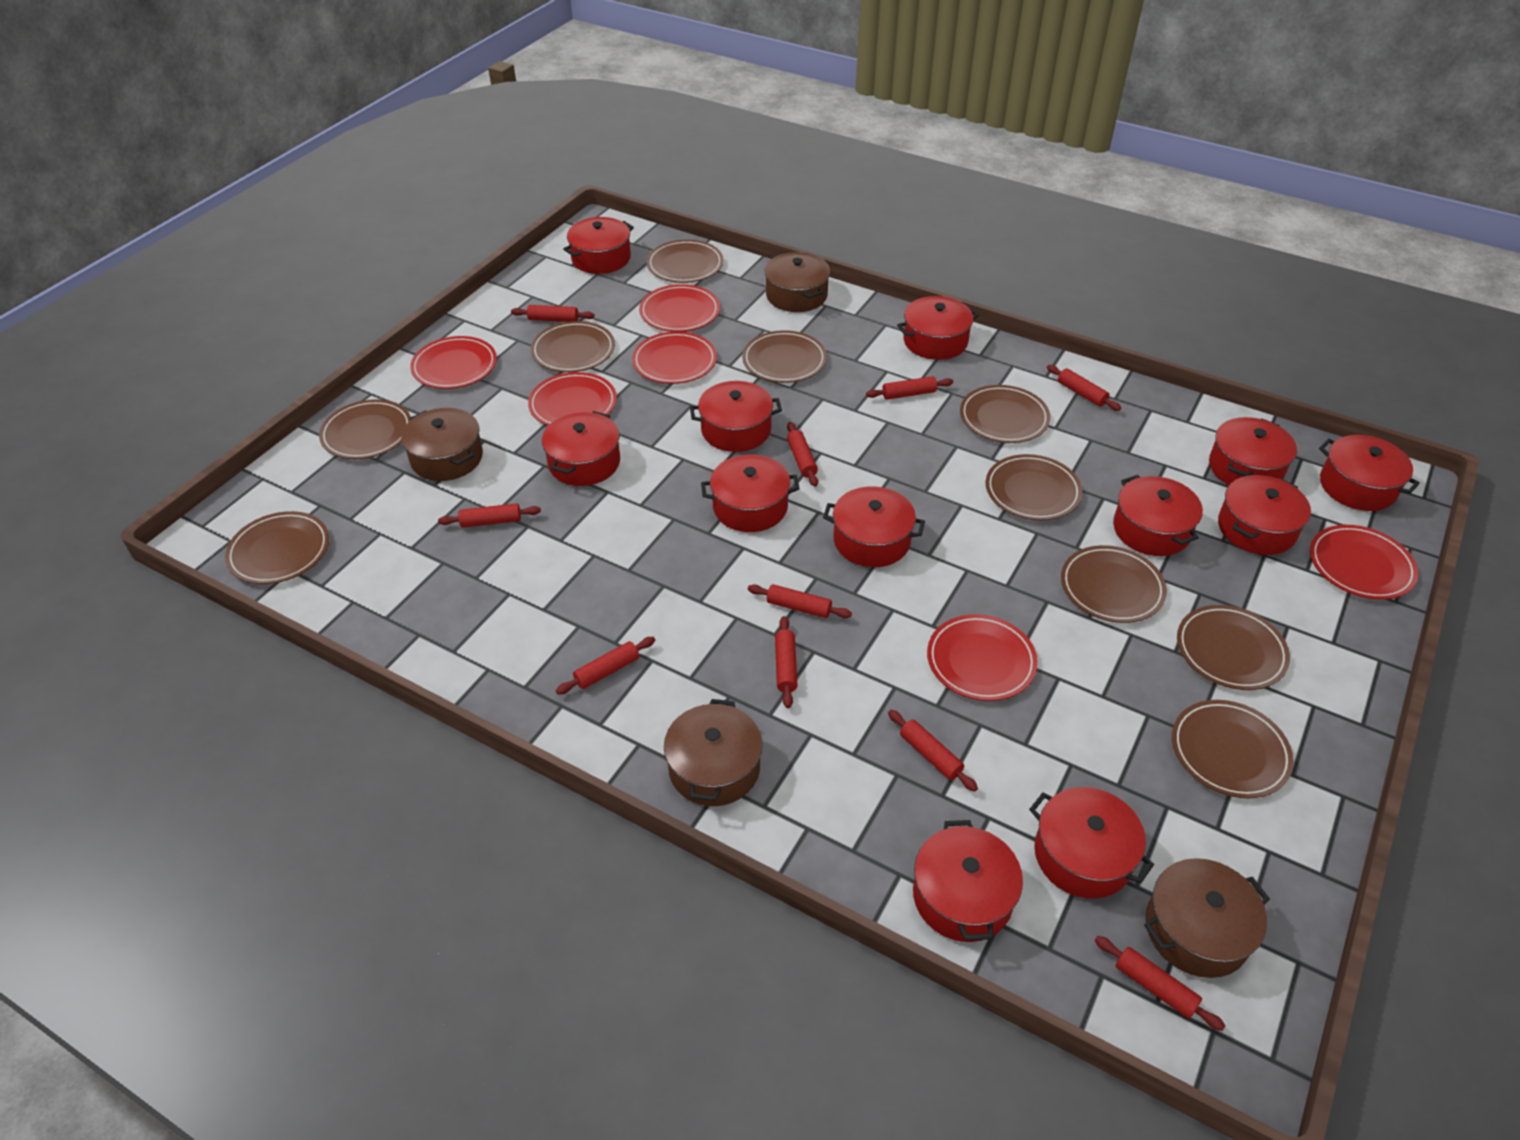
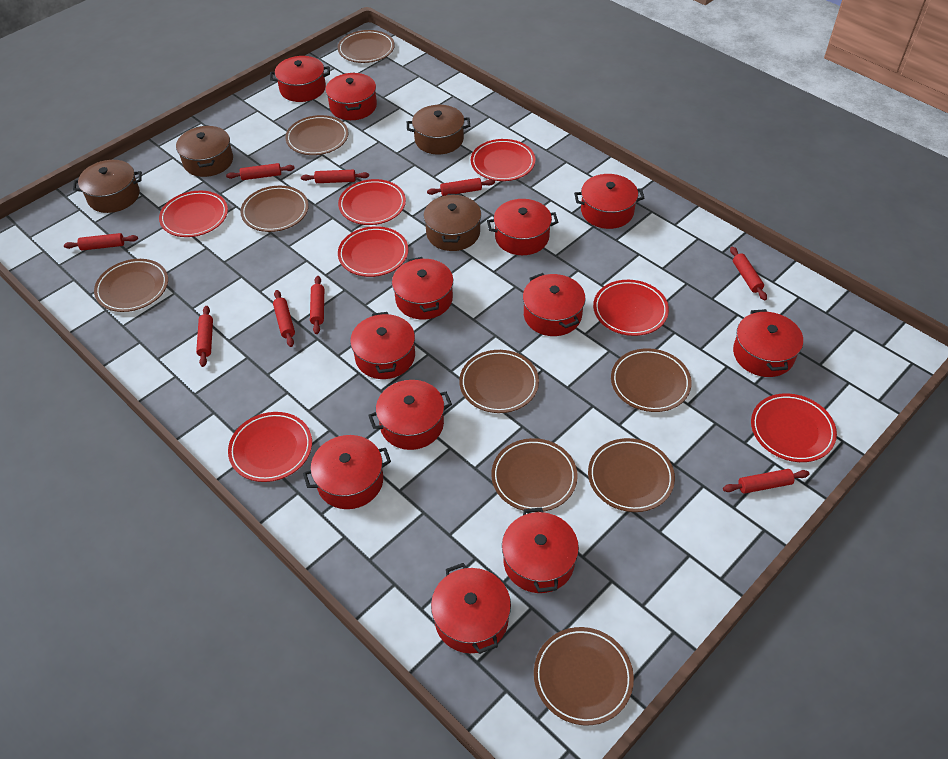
brown plate: 10 -> 9
red plate: 6 -> 7
red rolling pin: 10 -> 9

